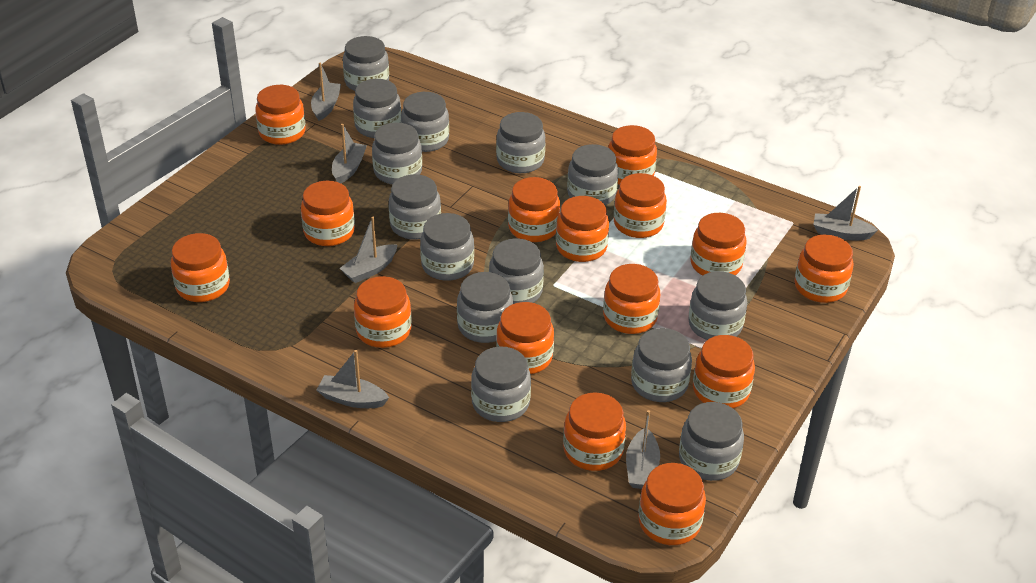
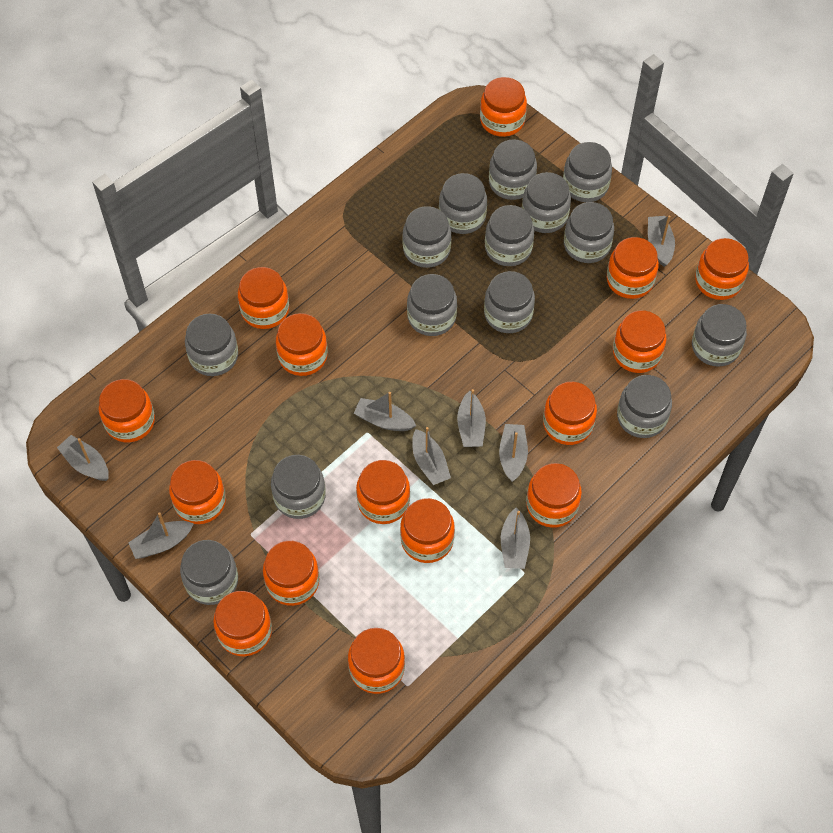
grey boat: 6 -> 8

